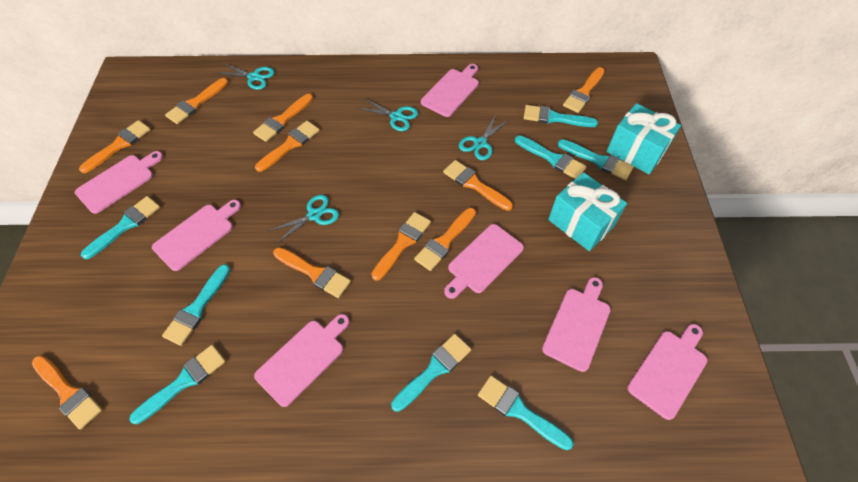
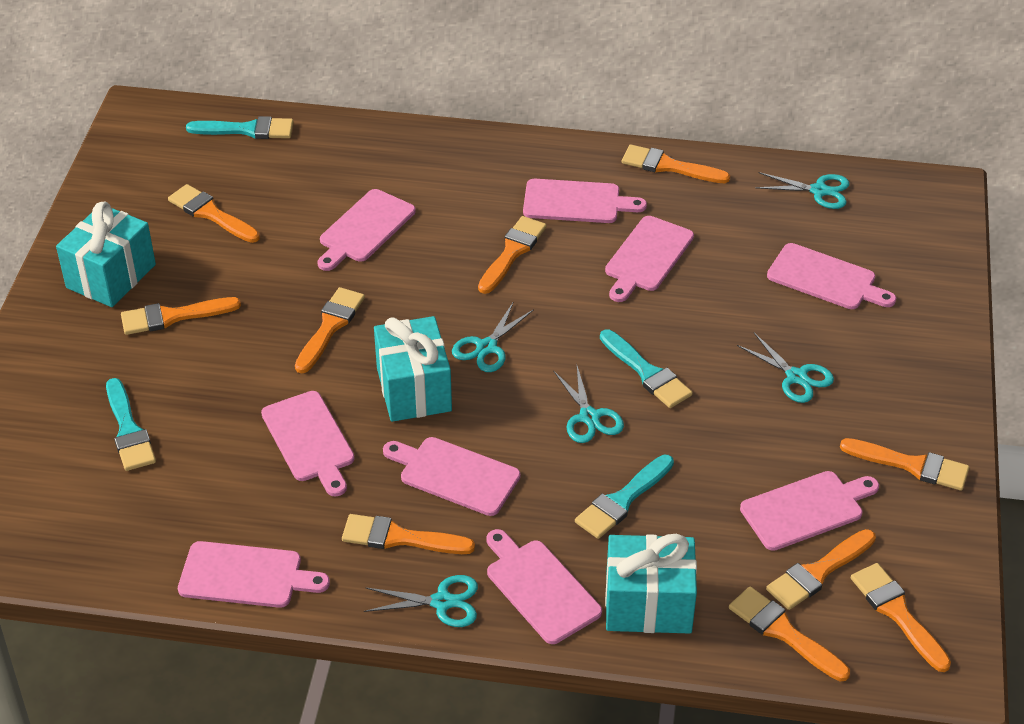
pink cutting board: 7 -> 9
turquoise brush: 8 -> 4
turquoise gift: 2 -> 3
turquoise scissors: 4 -> 5

